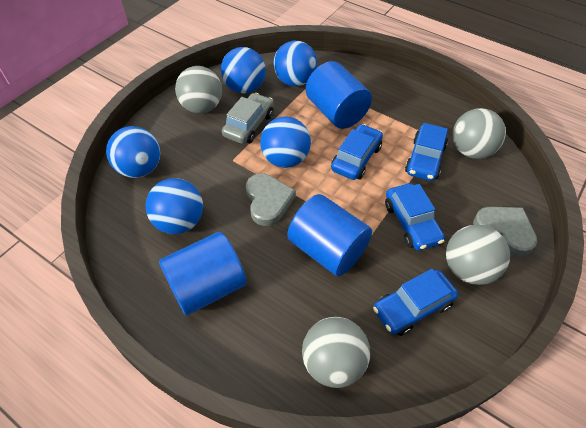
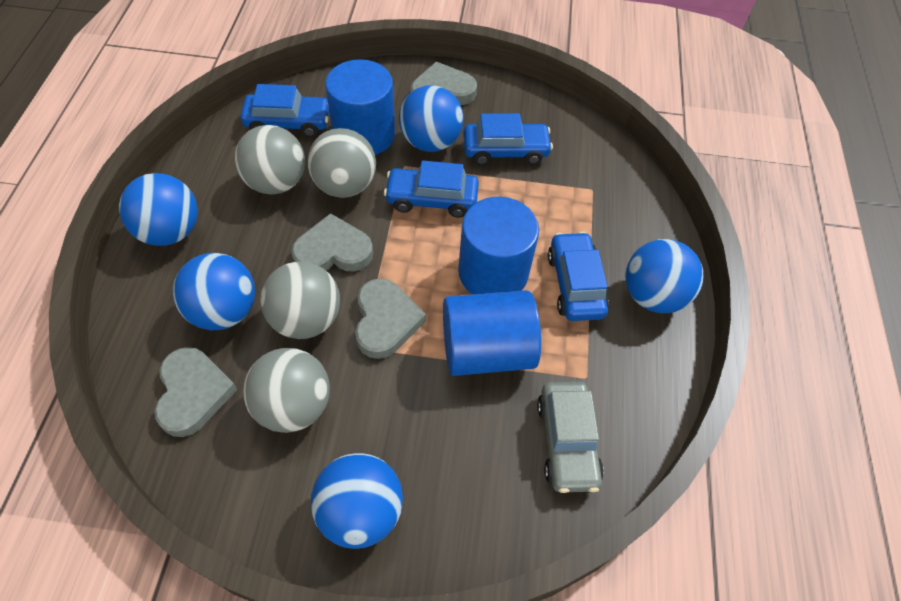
grey heart: 2 -> 4

